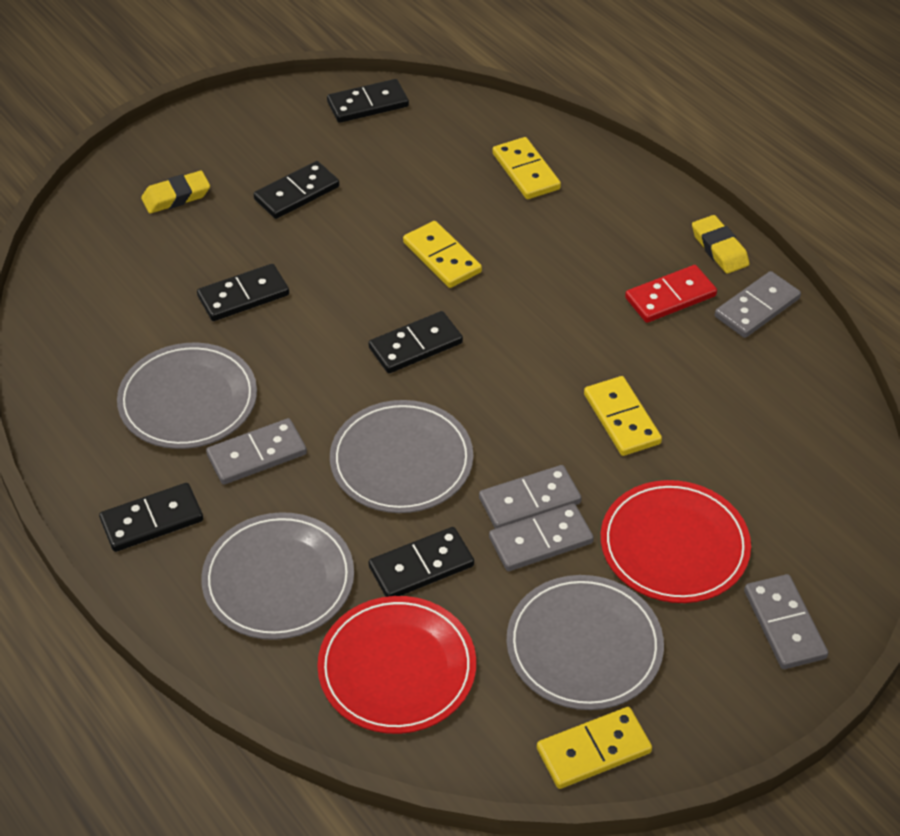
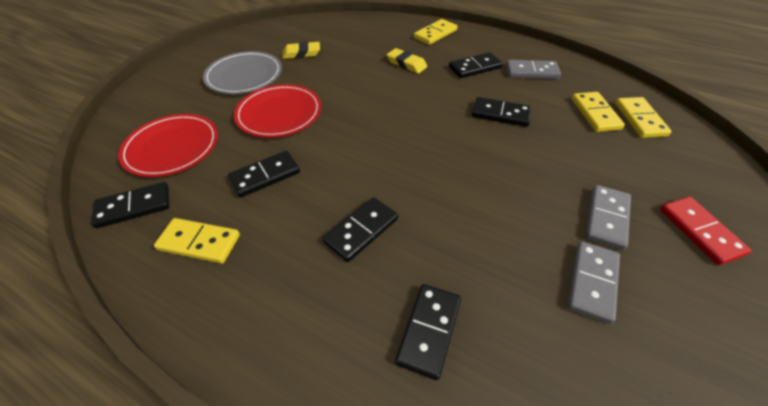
grey domino: 5 -> 3
grey plate: 4 -> 1

